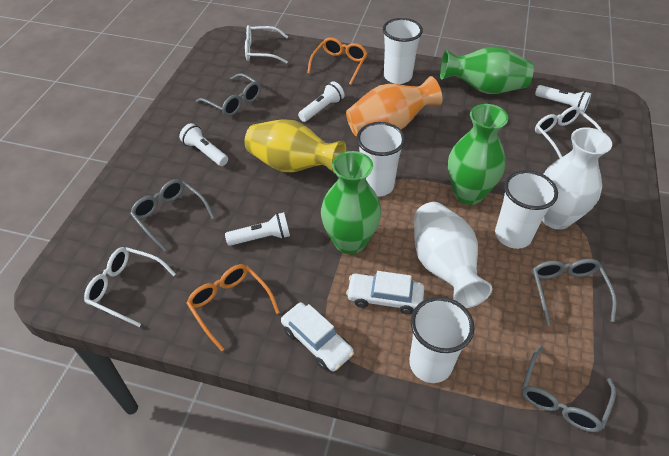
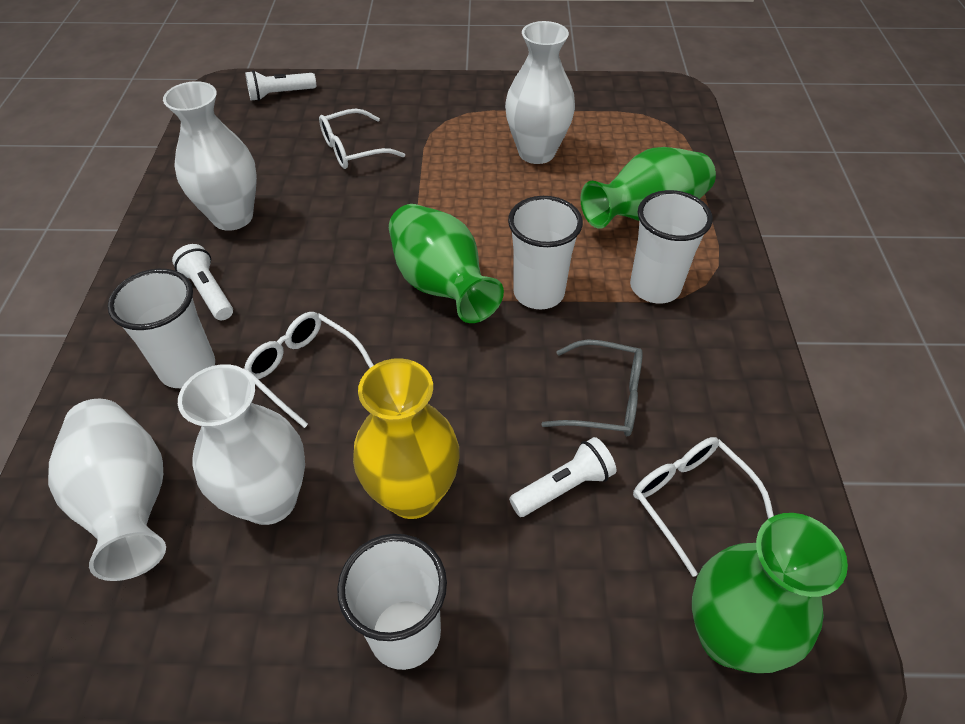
grey glasses: 4 -> 1
orange glasses: 2 -> 0
orange vase: 1 -> 0
white car: 2 -> 0
white flashlight: 4 -> 3
white vase: 2 -> 4

